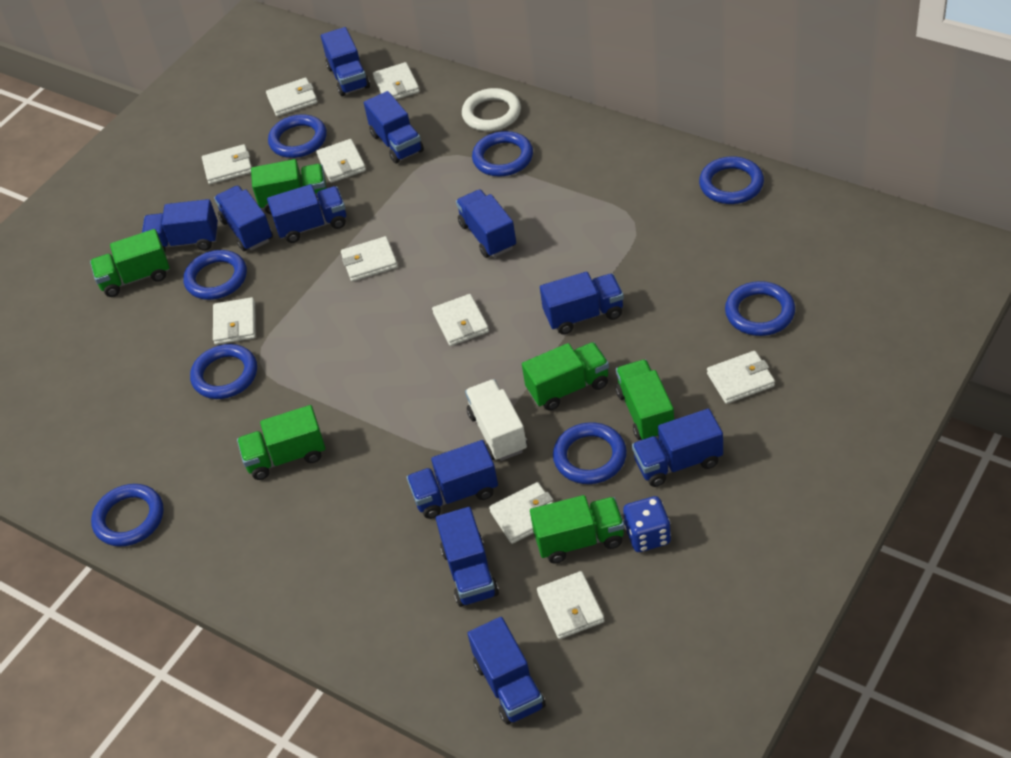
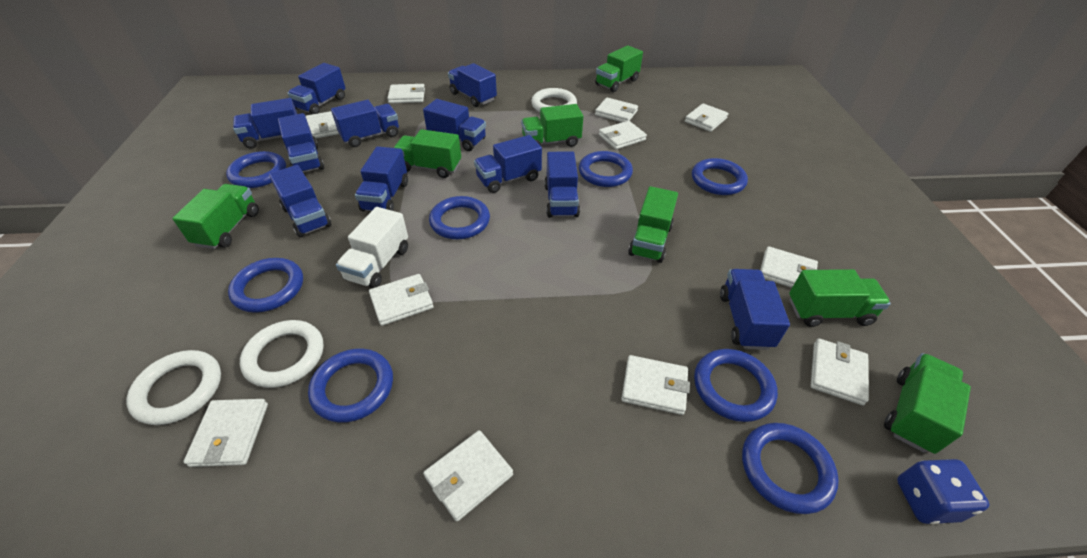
green truck: 6 -> 7
white ring: 1 -> 3
white wallet: 10 -> 11

